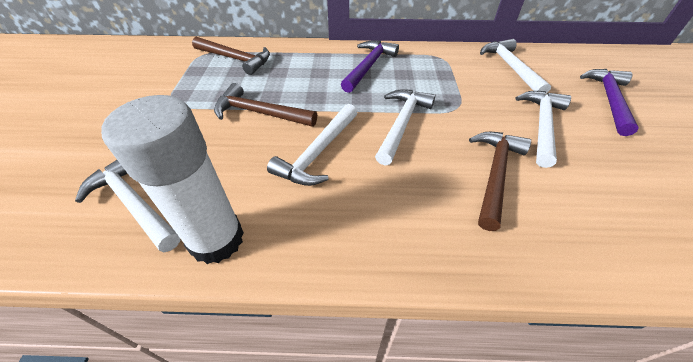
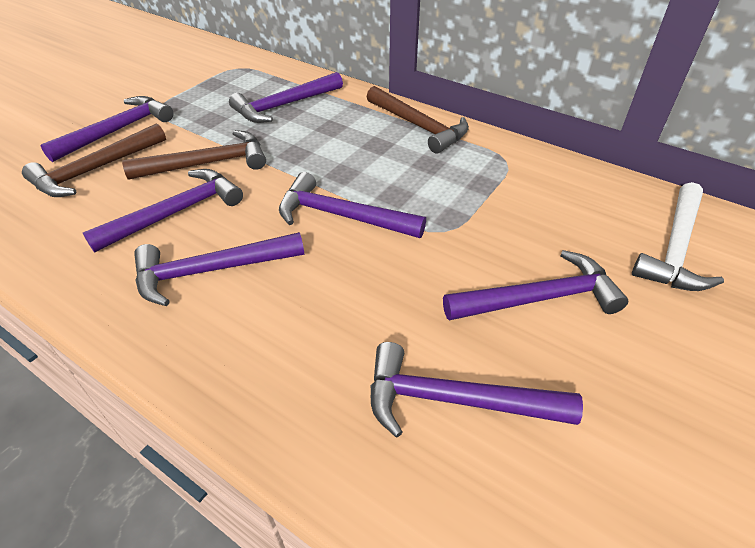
purple hammer: 2 -> 7
white glue stick: 1 -> 0
white hammer: 5 -> 1

